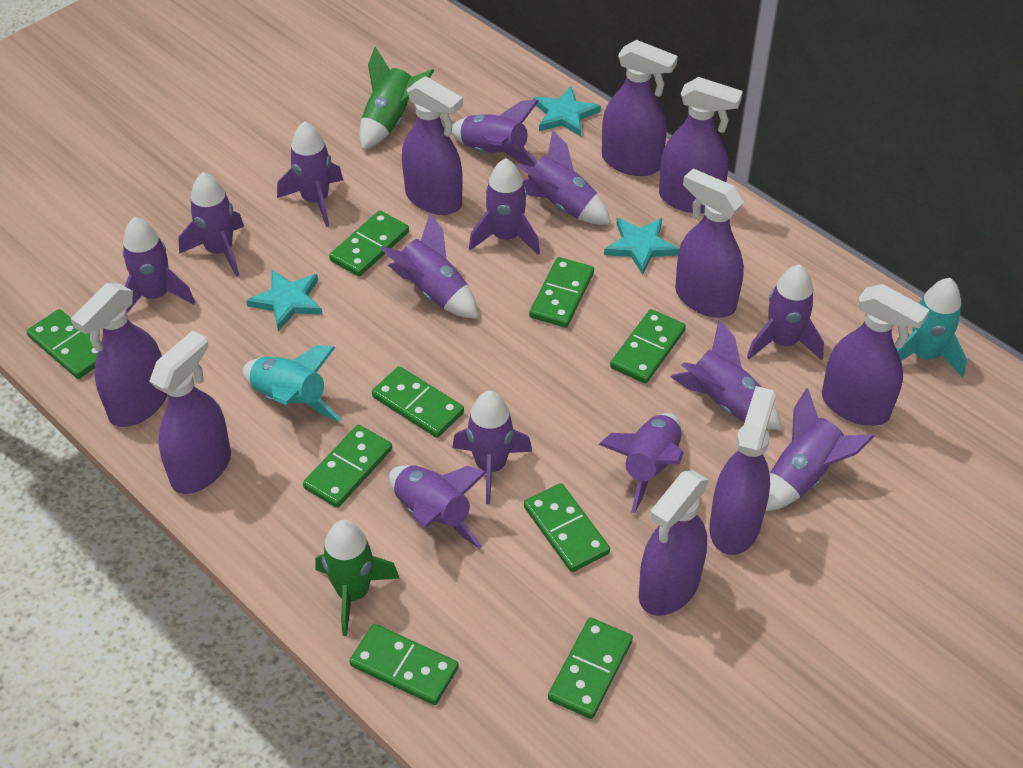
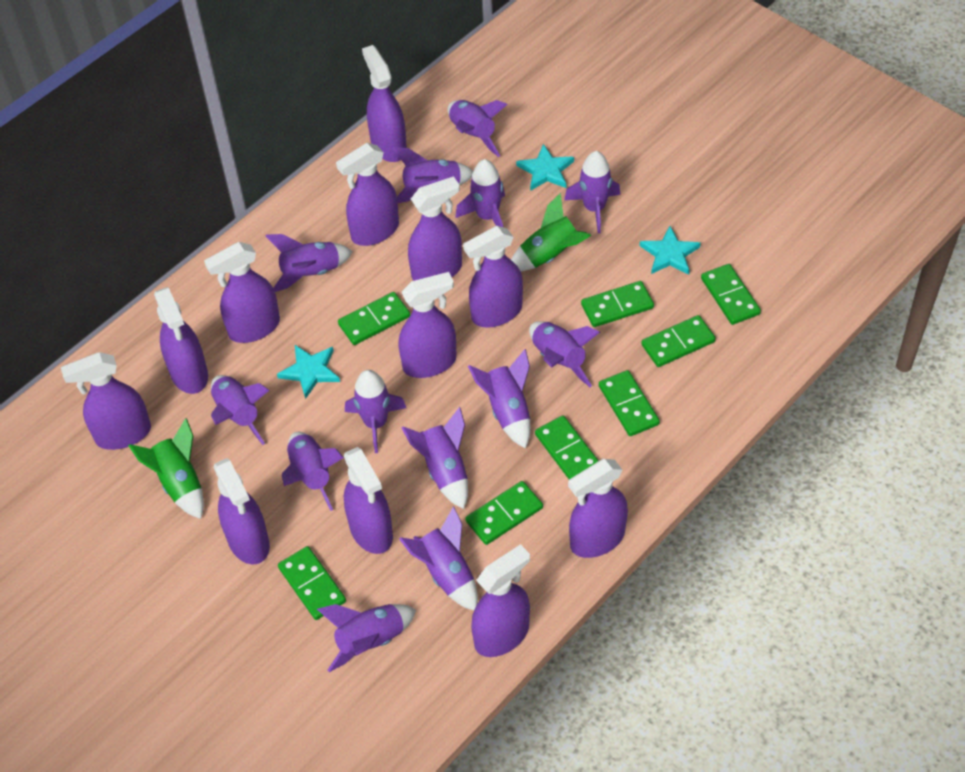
green domino: 9 -> 8
purple spray bottle: 9 -> 12
turquoise rocket: 2 -> 0

